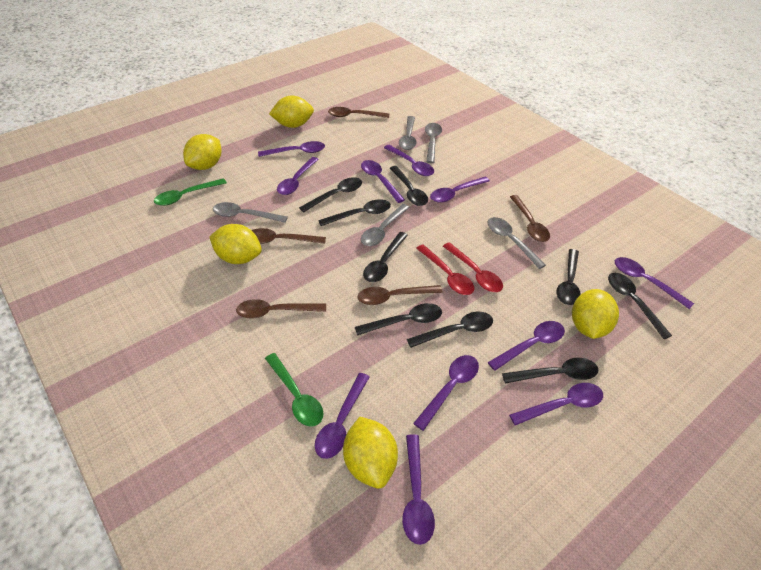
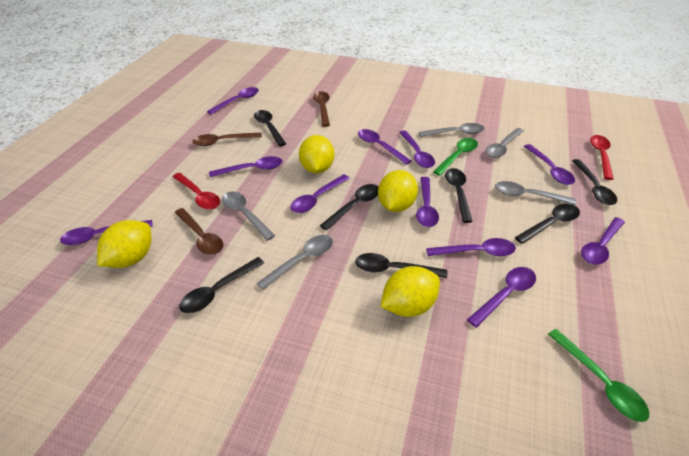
black spoon: 9 -> 7
brown spoon: 5 -> 3
yellow lemon: 5 -> 4

